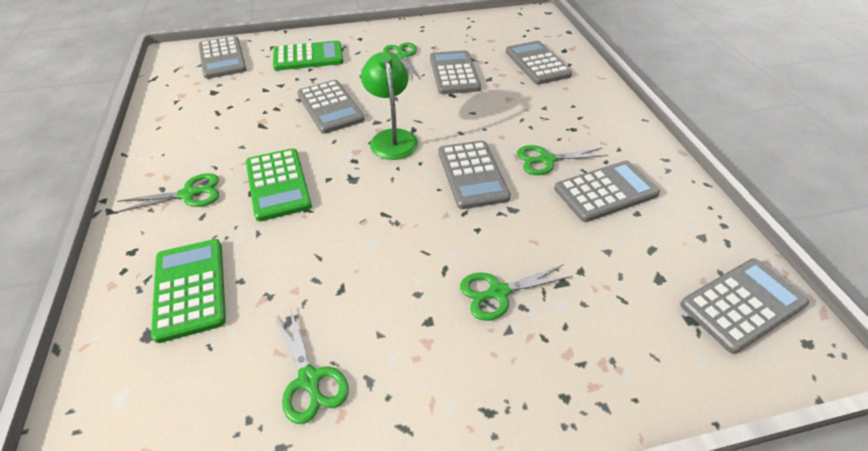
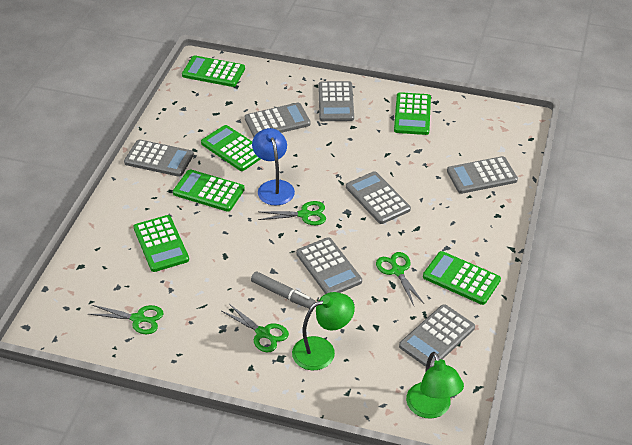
blue lamp: 0 -> 1
green calculator: 3 -> 6
green lamp: 1 -> 2
green scissors: 5 -> 4
grey marker: 0 -> 1

